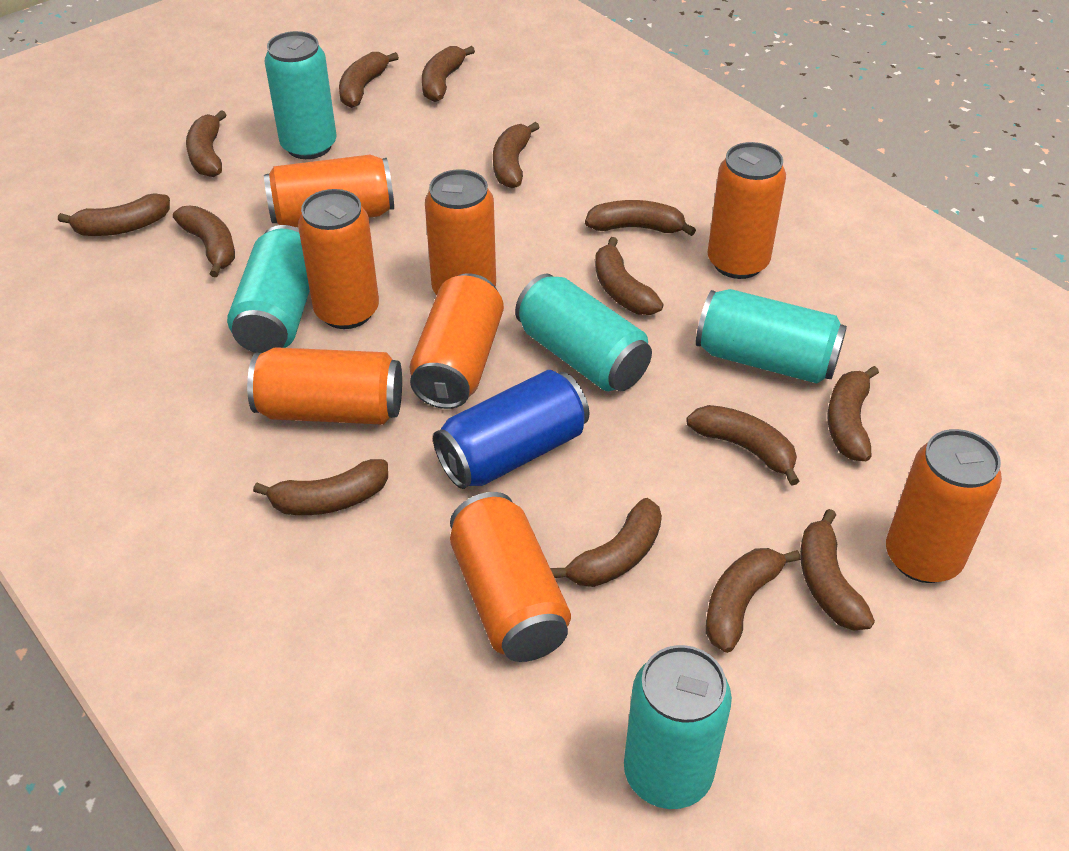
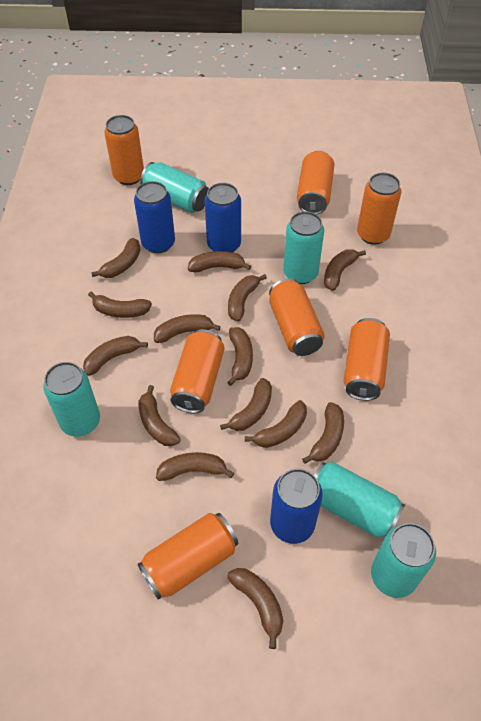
blue can: 1 -> 3
orange can: 8 -> 7

